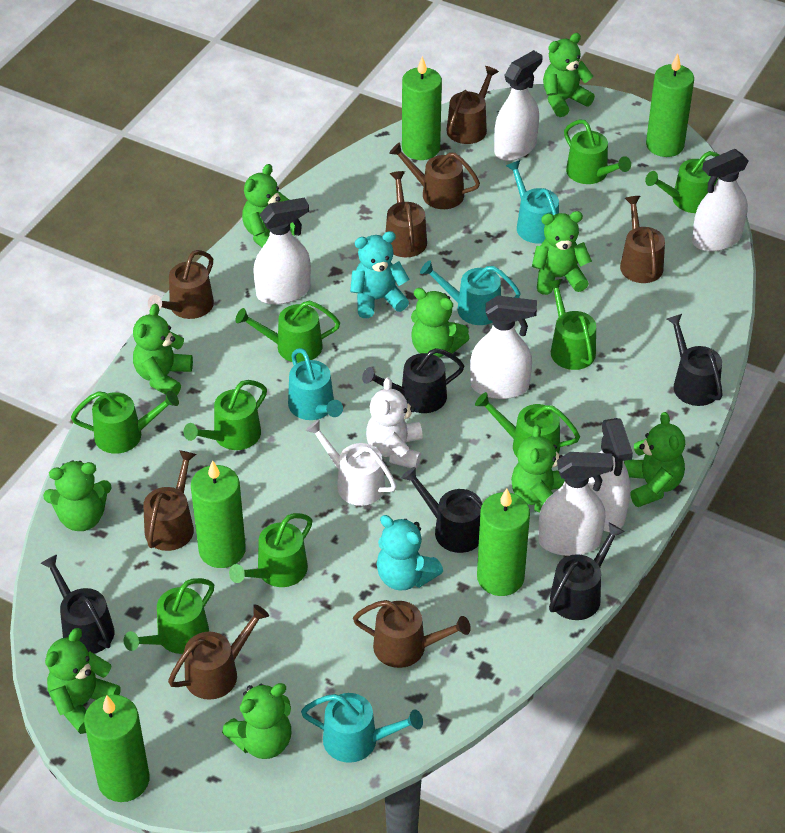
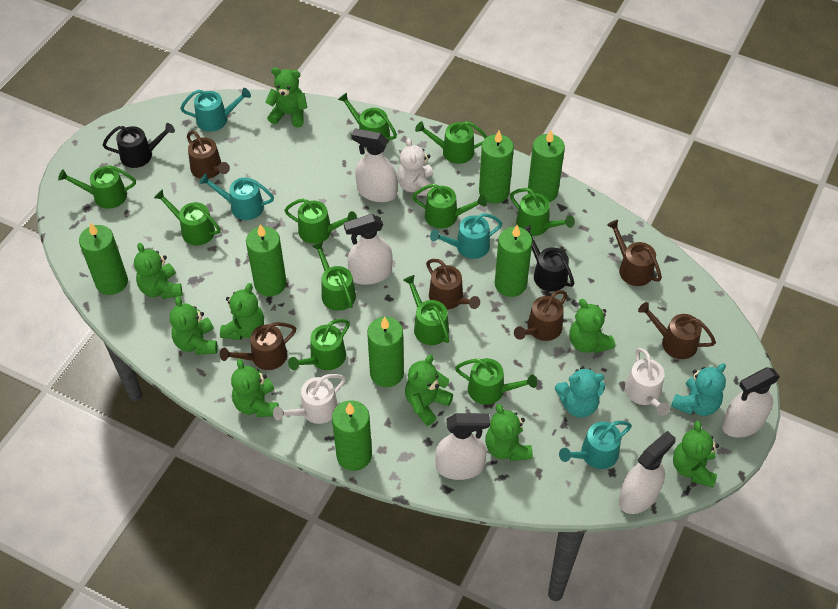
black watering can: 5 -> 2
brown watering can: 8 -> 6
green candle: 5 -> 7
green teddy bear: 10 -> 9
green watering can: 9 -> 11
white spray bottle: 6 -> 5
white watering can: 1 -> 2

